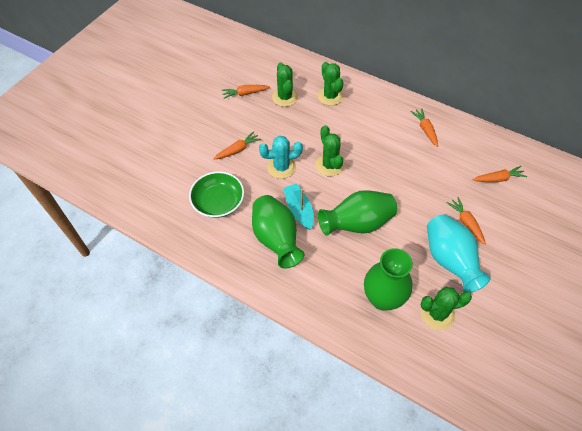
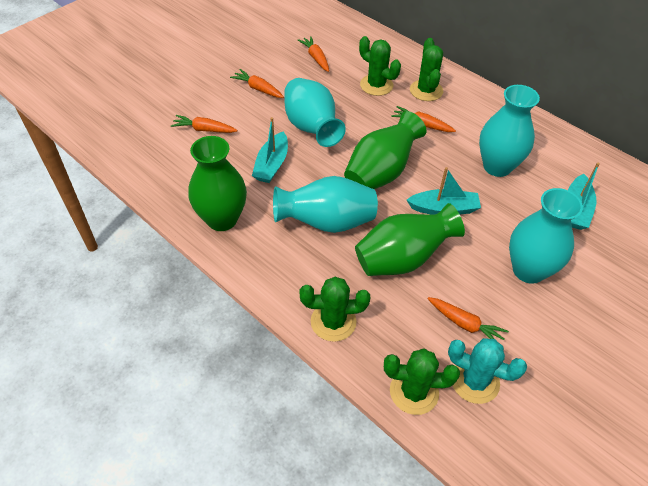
green bowl: 1 -> 0
turquoise boat: 1 -> 3
turquoise vase: 1 -> 4

